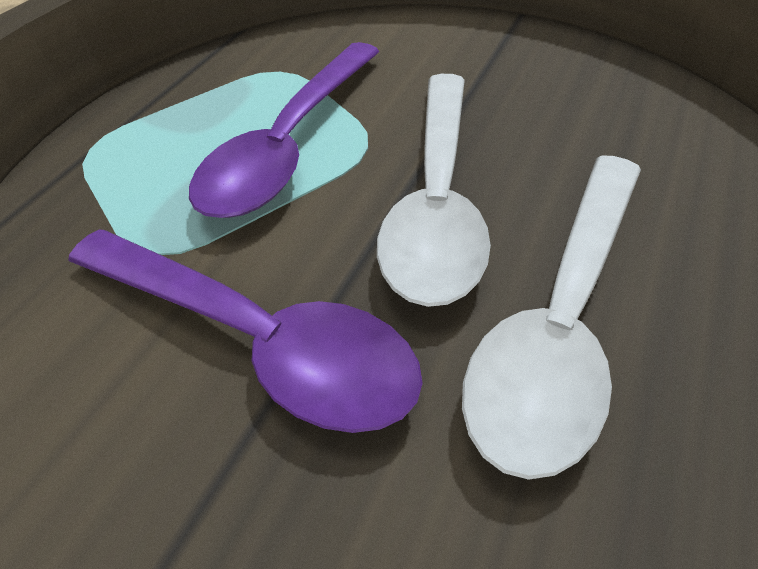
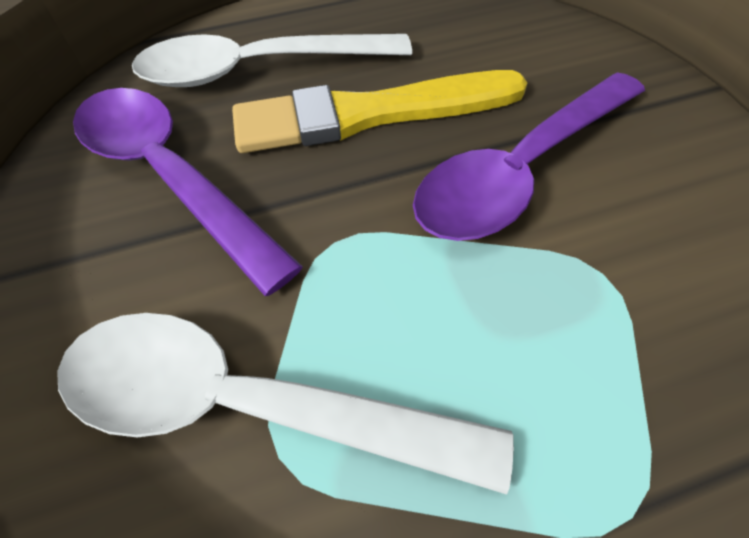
yellow brush: 0 -> 1

